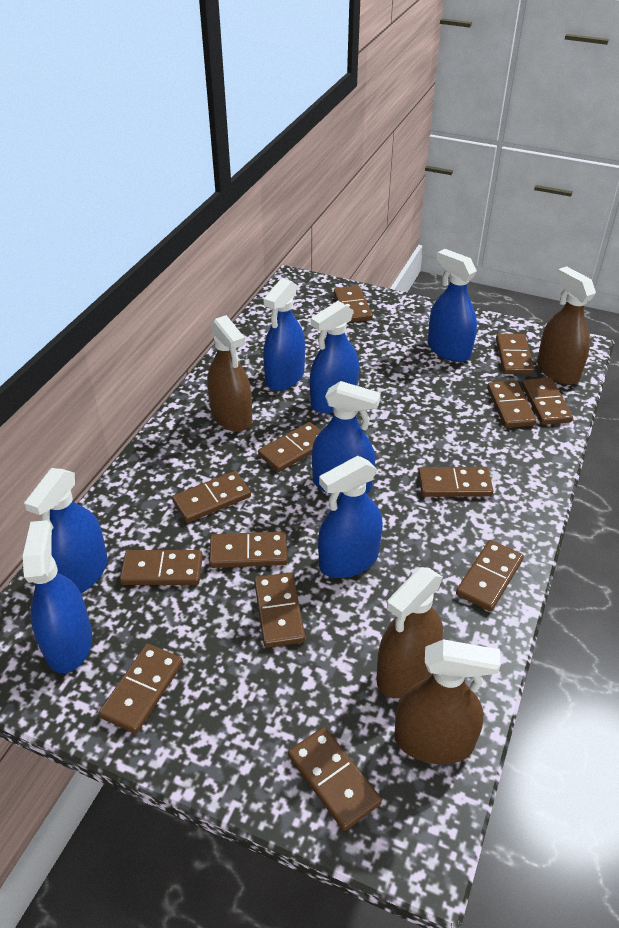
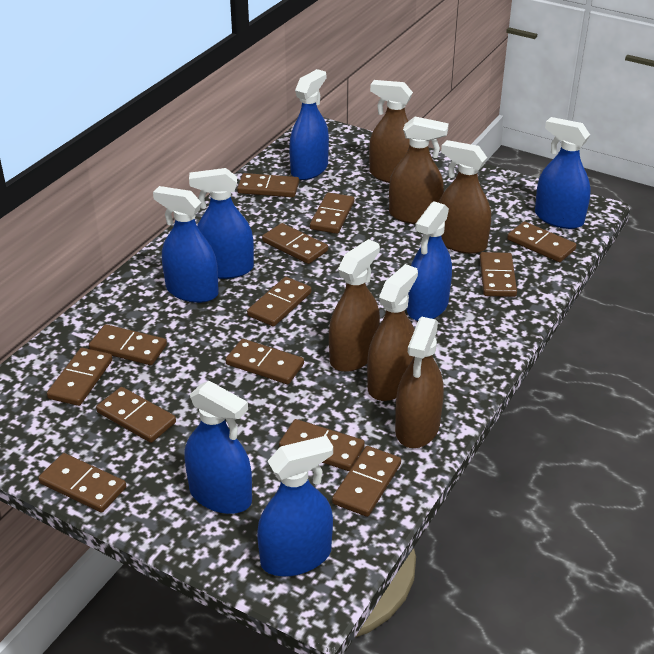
brown spray bottle: 4 -> 6

